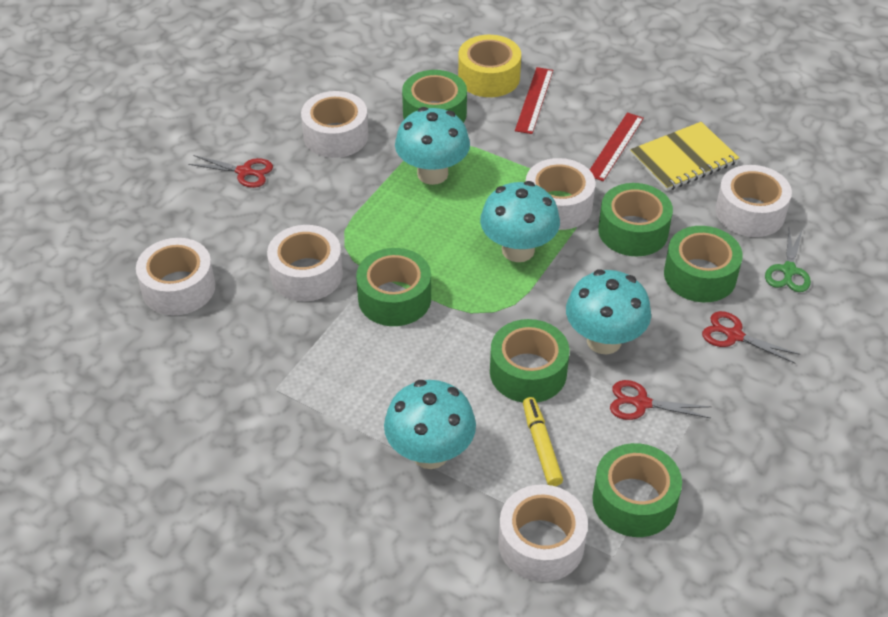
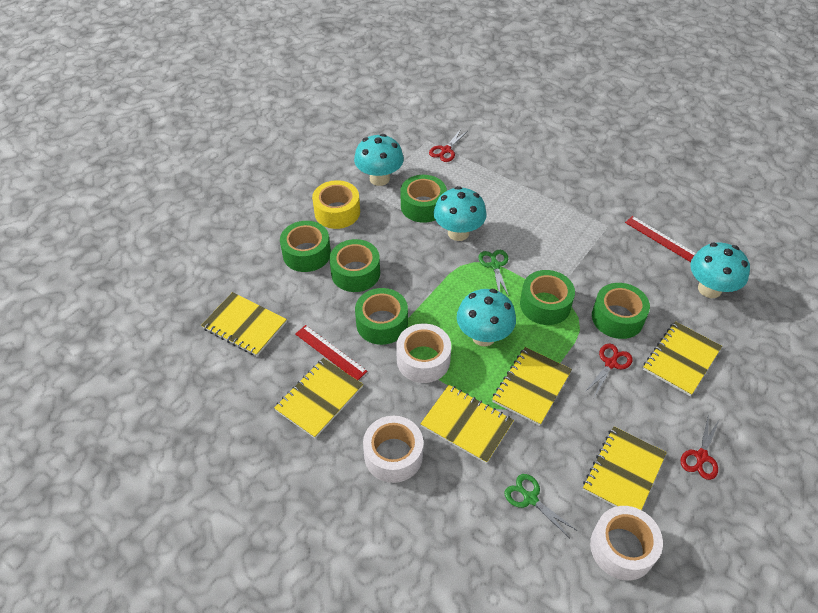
green scissors: 1 -> 2
white tape: 6 -> 3
yellow marker: 1 -> 0
yellow notebook: 1 -> 6

